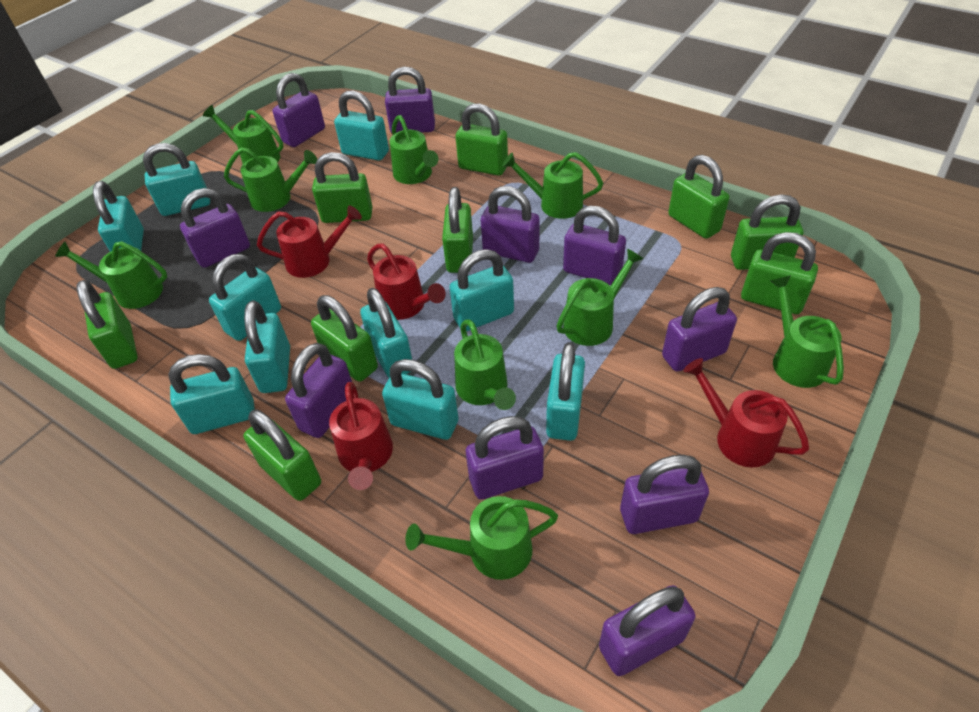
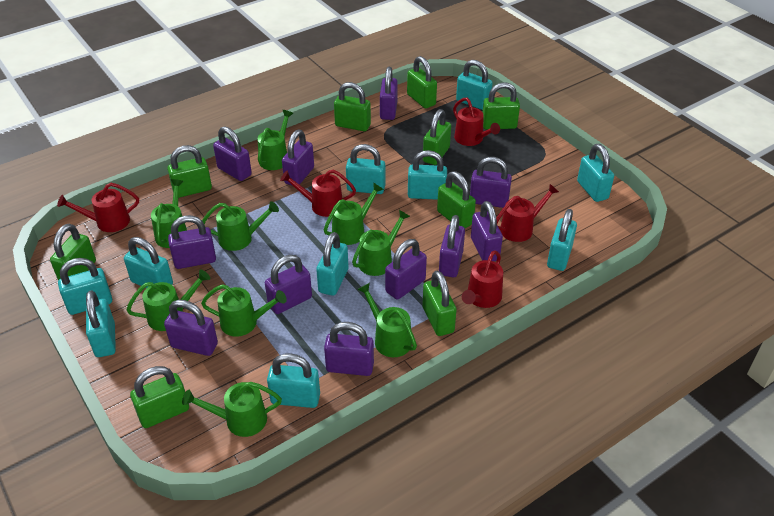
purple padlock: 10 -> 11
red watering can: 4 -> 5

